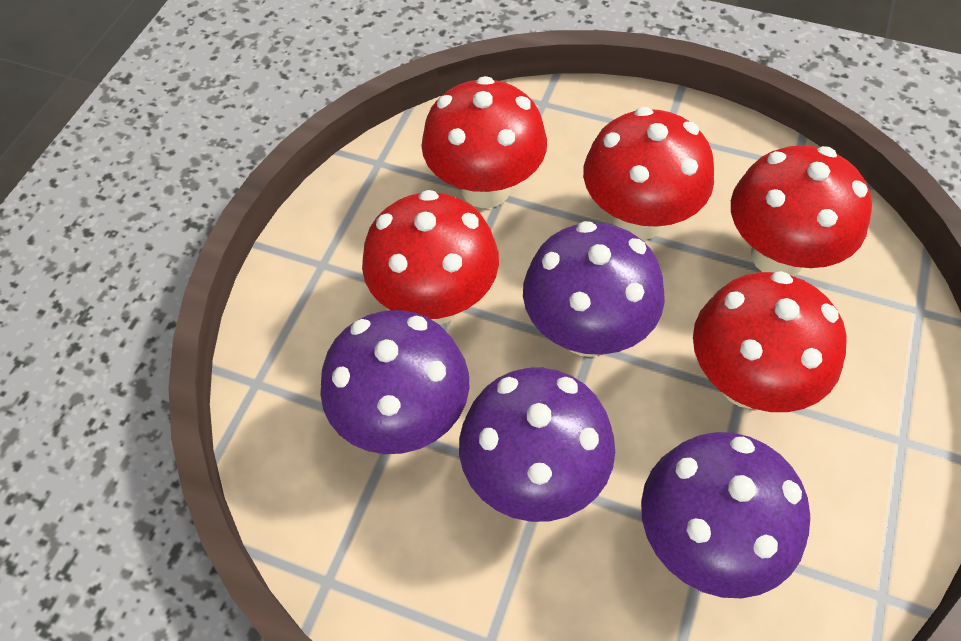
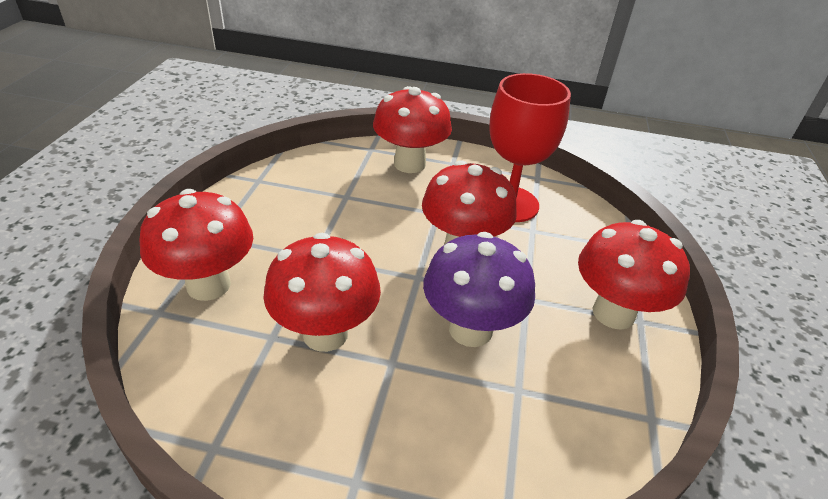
purple mushroom: 4 -> 1
red goblet: 0 -> 1

